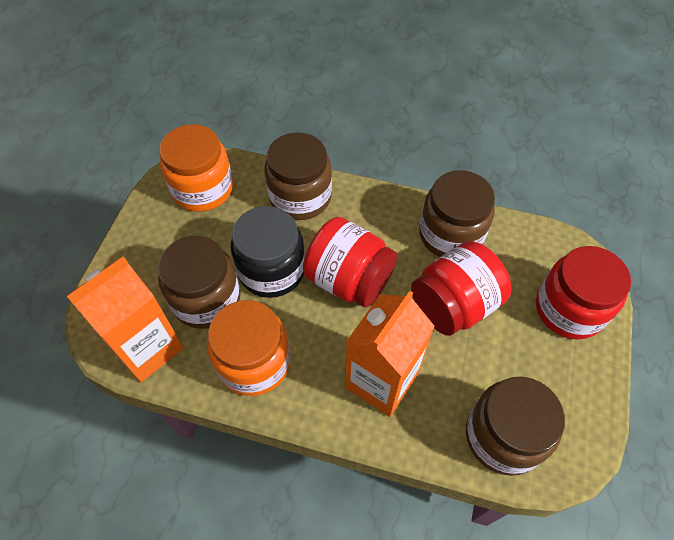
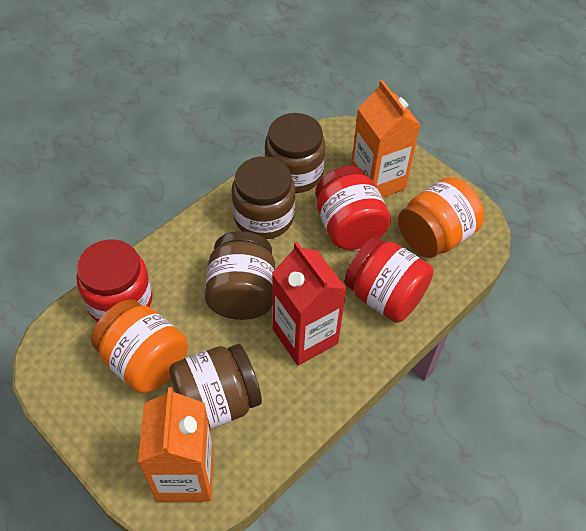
black jar: 1 -> 0
red carton: 0 -> 1

